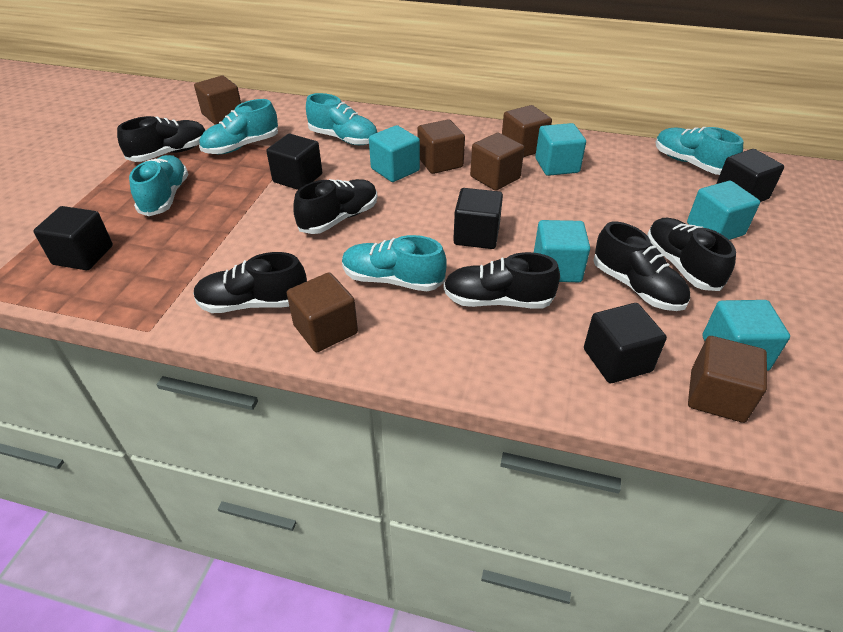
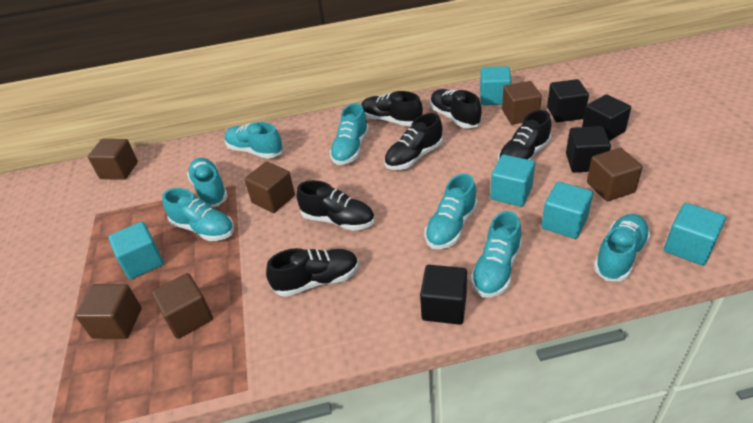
black cube: 5 -> 4
turquoise shoe: 5 -> 7

